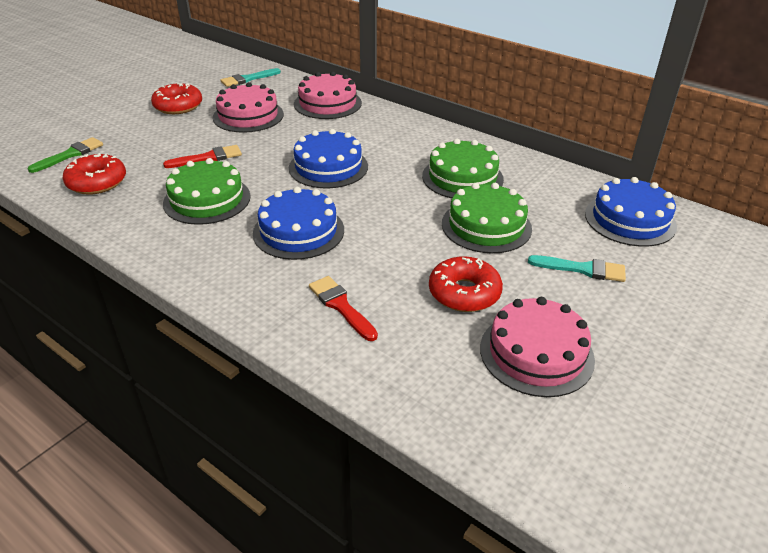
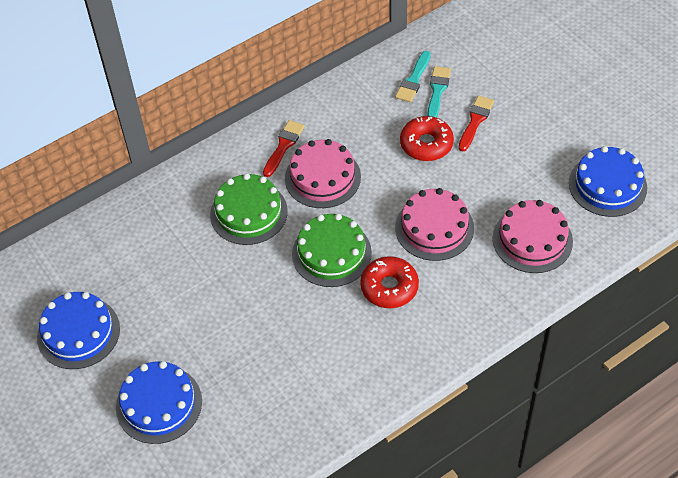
green brush: 1 -> 0
green cake: 3 -> 2
red donut: 3 -> 2

